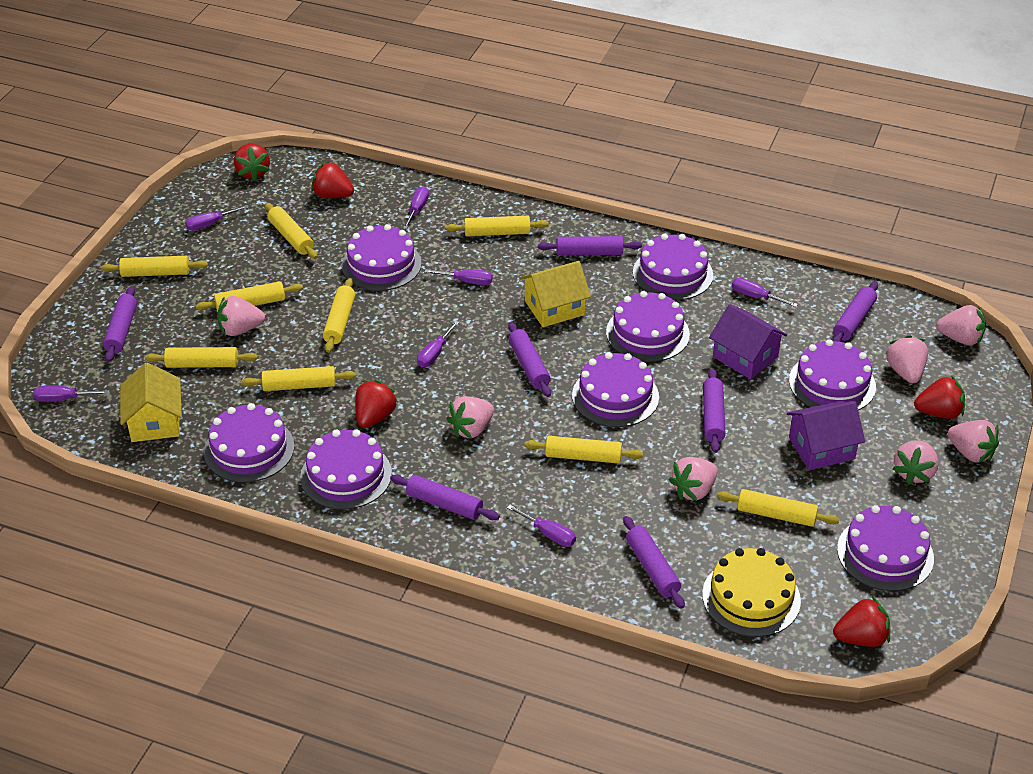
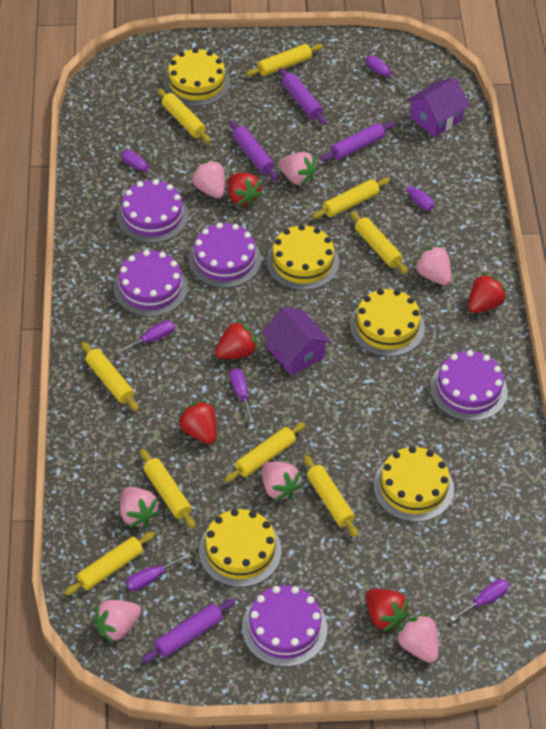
purple cake: 8 -> 5
purple rolling pin: 7 -> 4
yellow cake: 1 -> 5
yellow house: 2 -> 0

